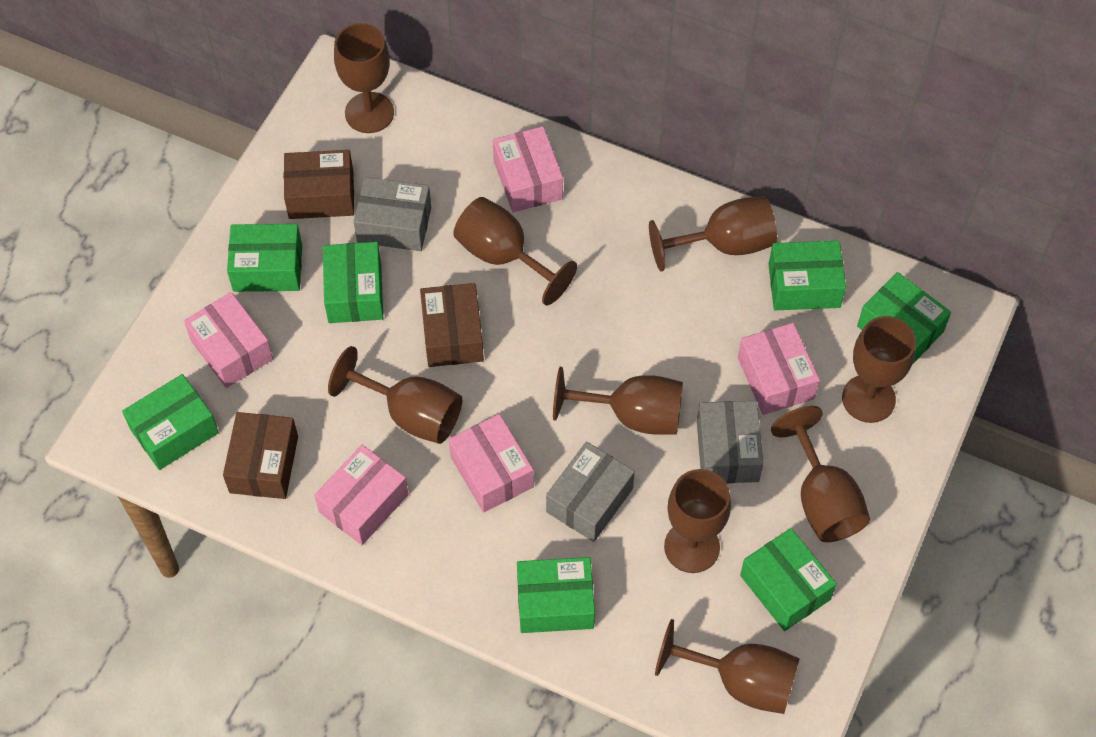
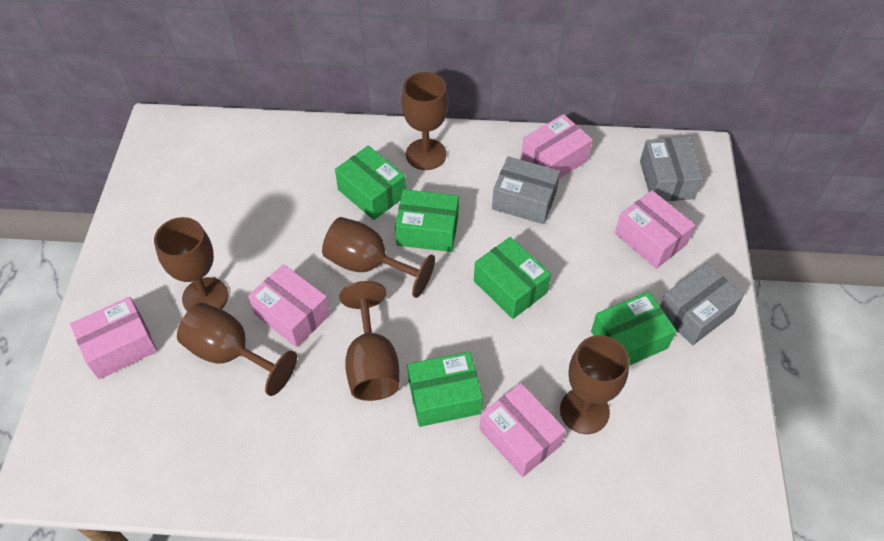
brown box: 3 -> 0
brown goblet: 9 -> 6
green box: 7 -> 5

